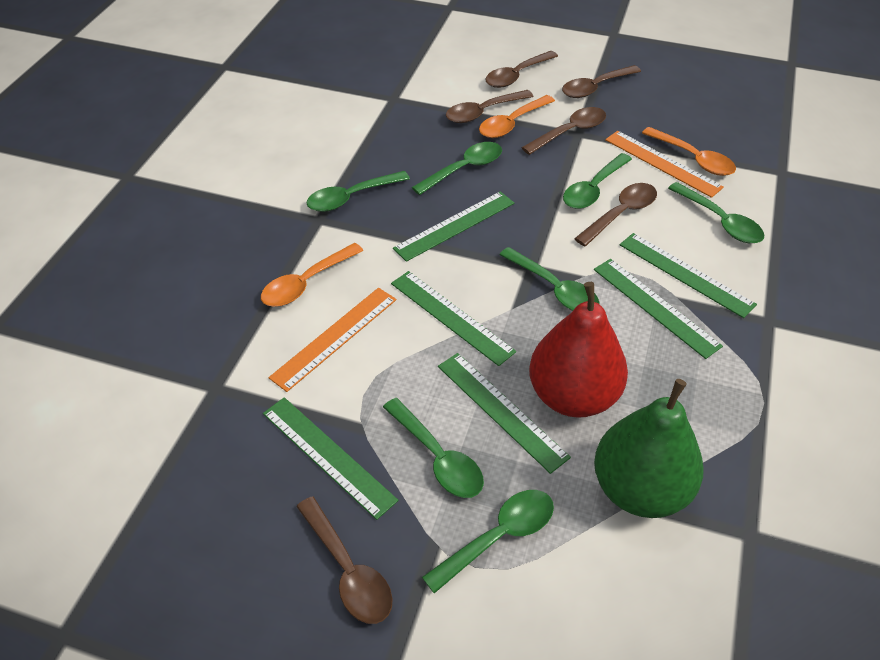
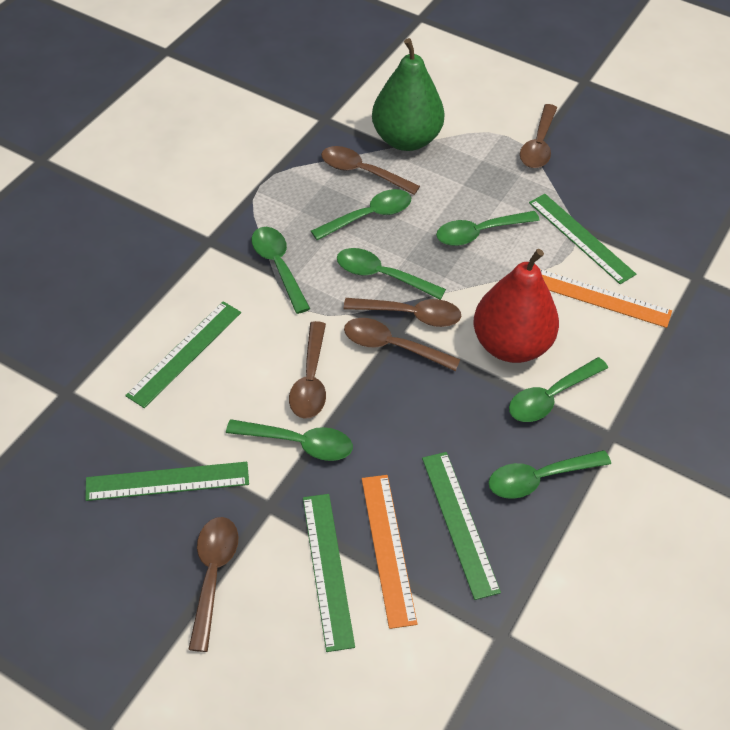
green ruler: 6 -> 5
orange spoon: 3 -> 0

